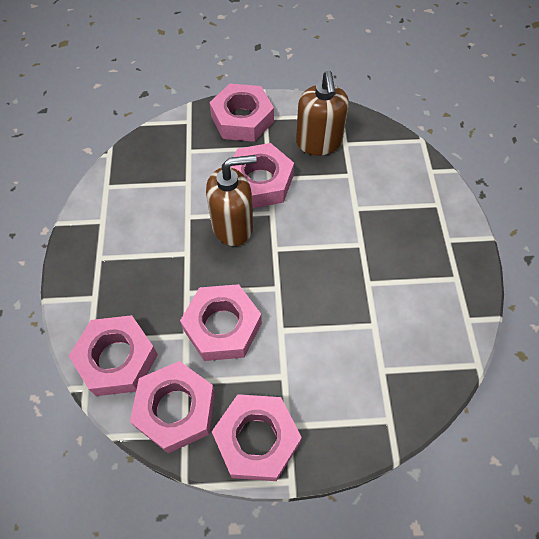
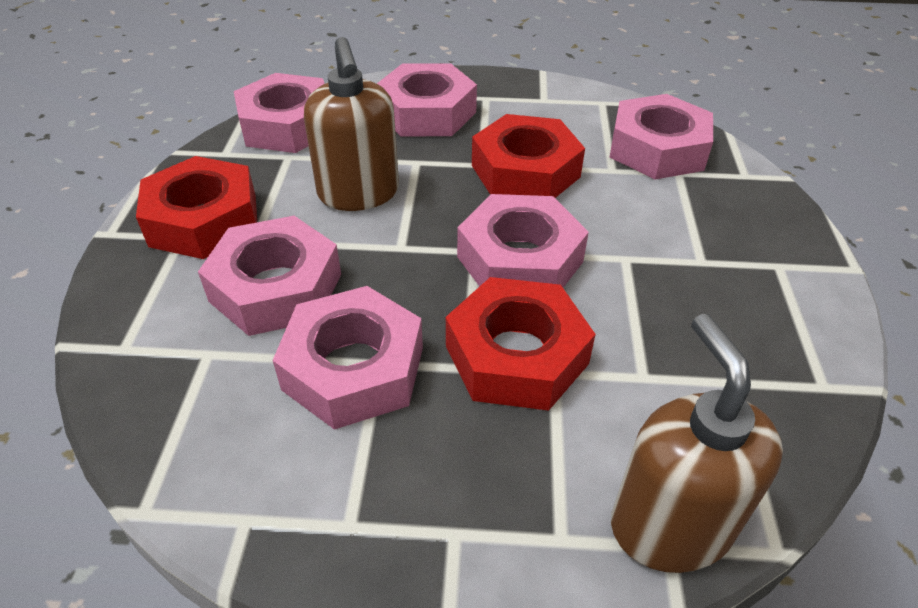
red nut: 0 -> 3

